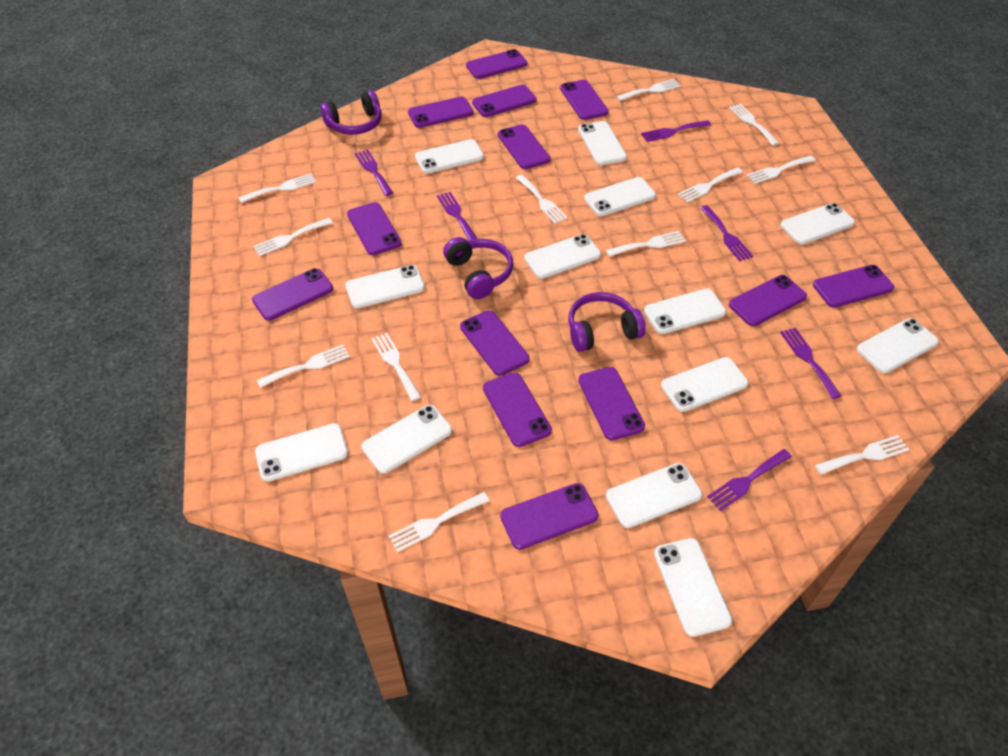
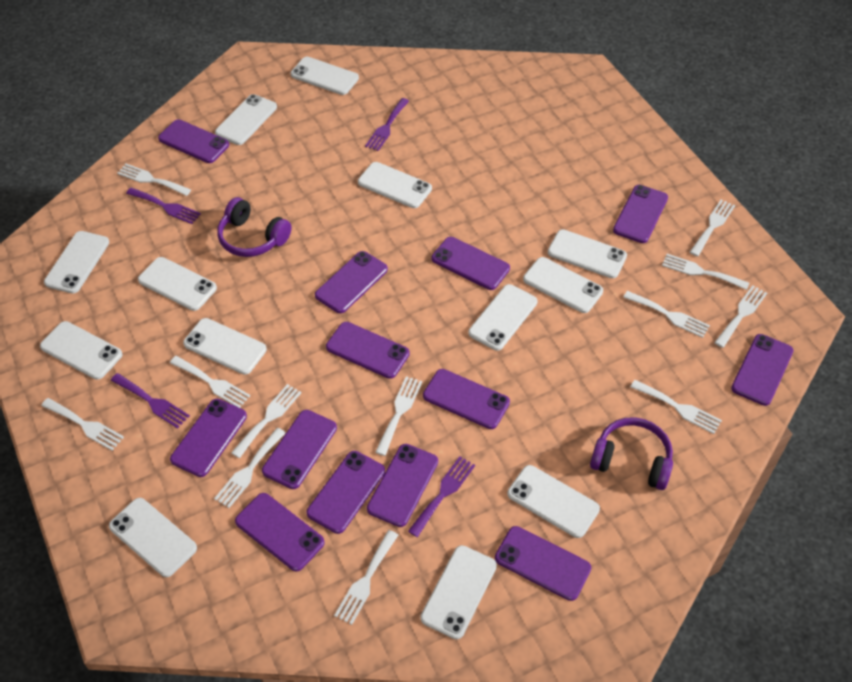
purple fork: 6 -> 4
purple headphones: 3 -> 2

